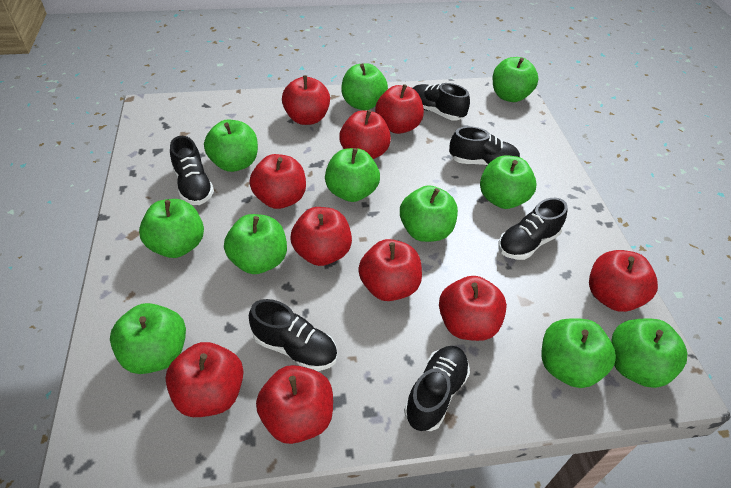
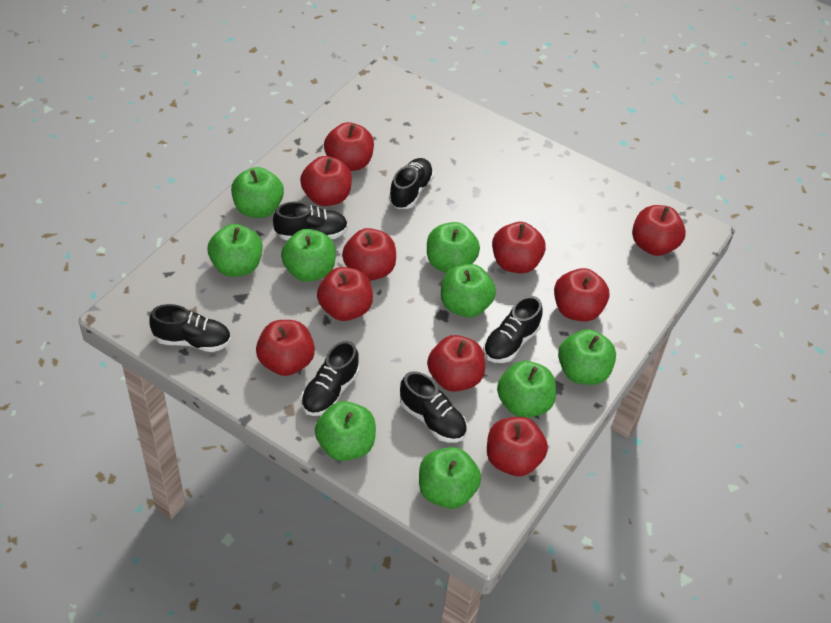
green apple: 11 -> 9

